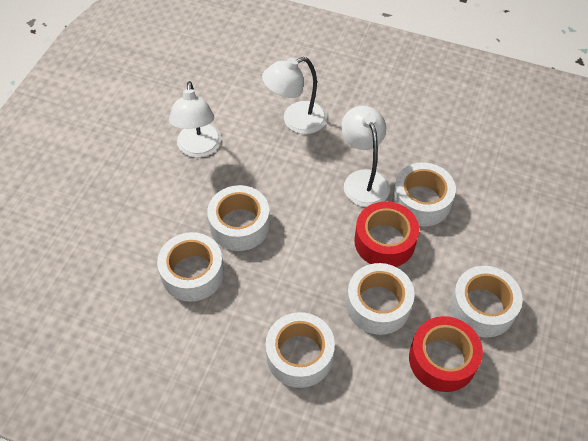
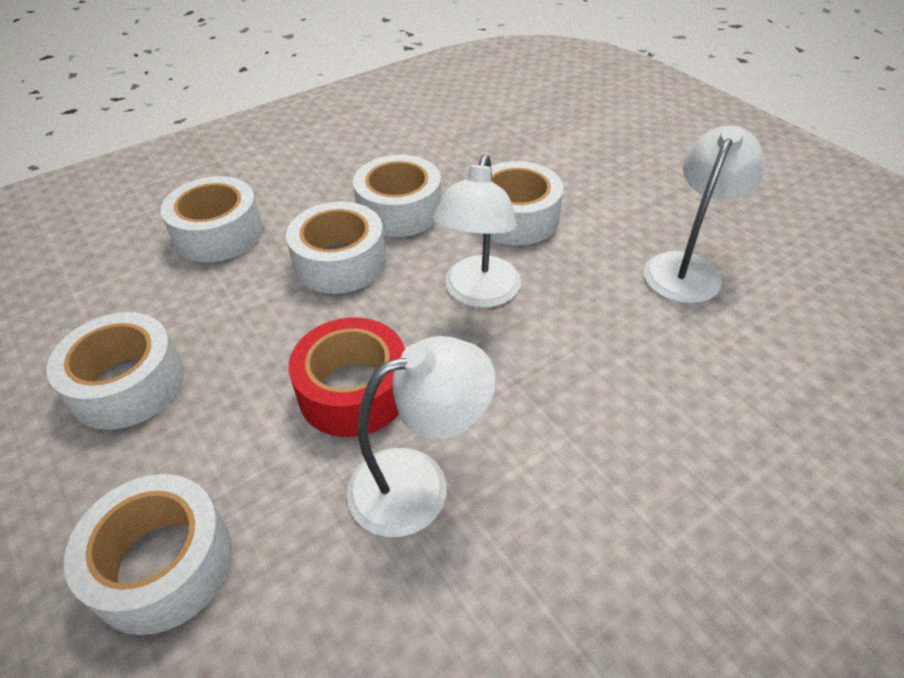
red tape: 2 -> 1

